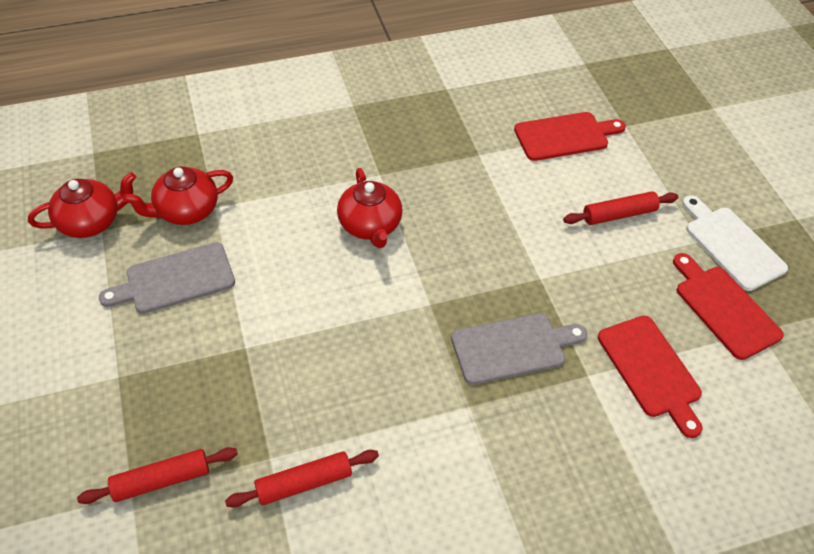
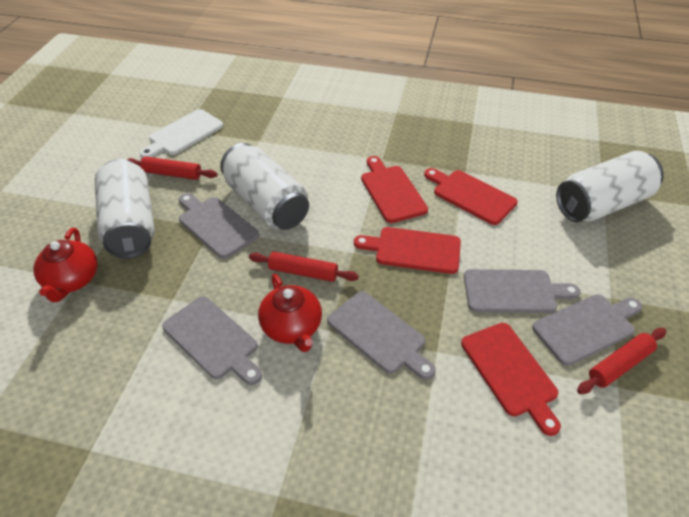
grey cutting board: 2 -> 5
red cutting board: 3 -> 4
red teapot: 3 -> 2
white can: 0 -> 3

